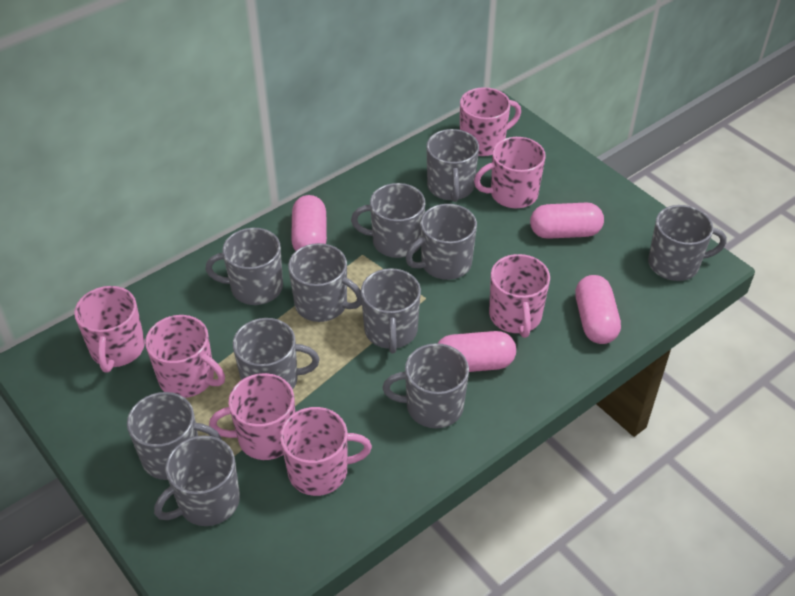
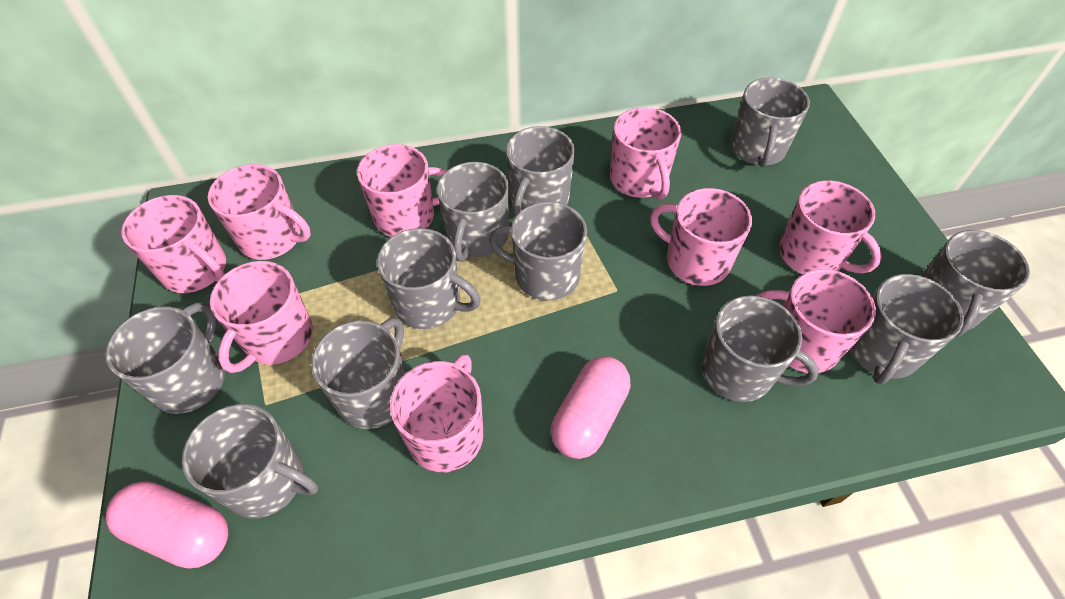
pink capsule: 4 -> 2
pink mug: 7 -> 9

